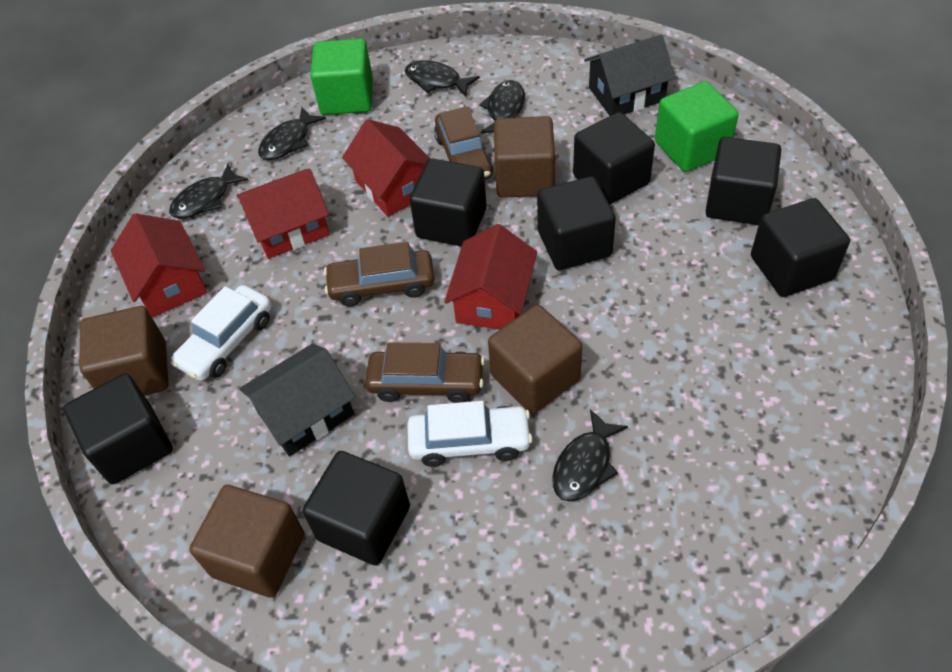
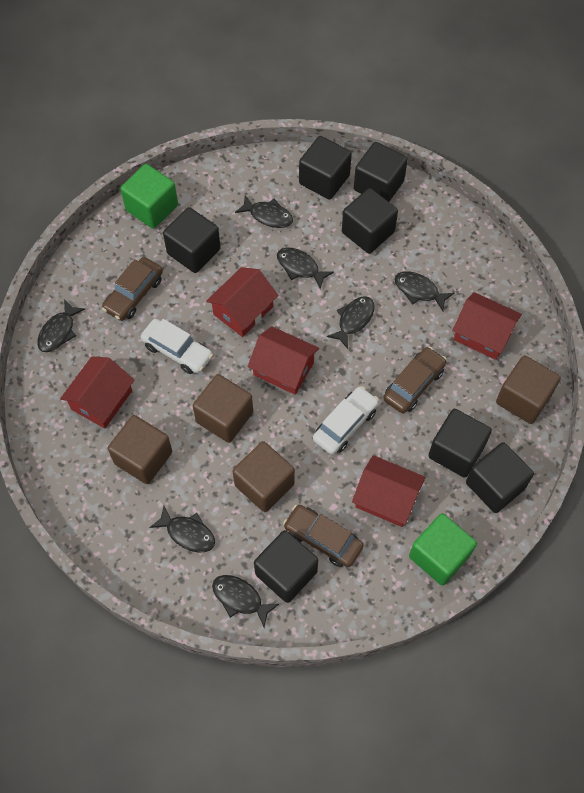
black fish: 5 -> 7
black house: 2 -> 0
red house: 4 -> 5

